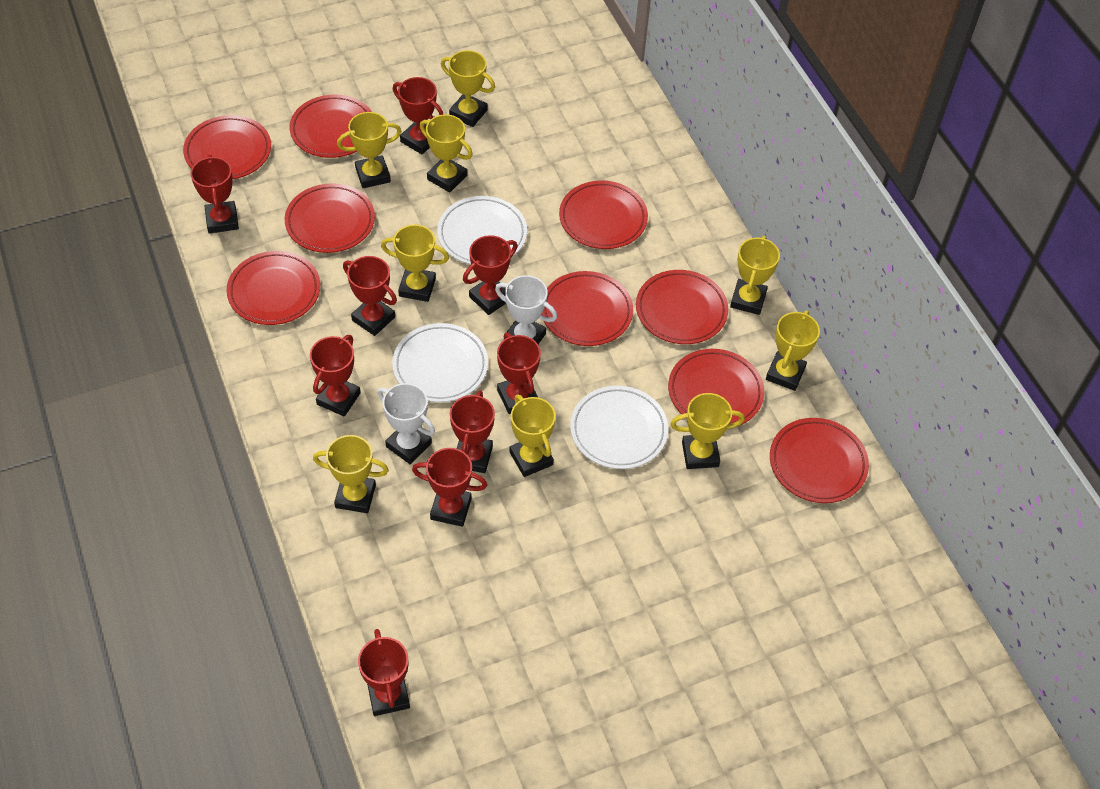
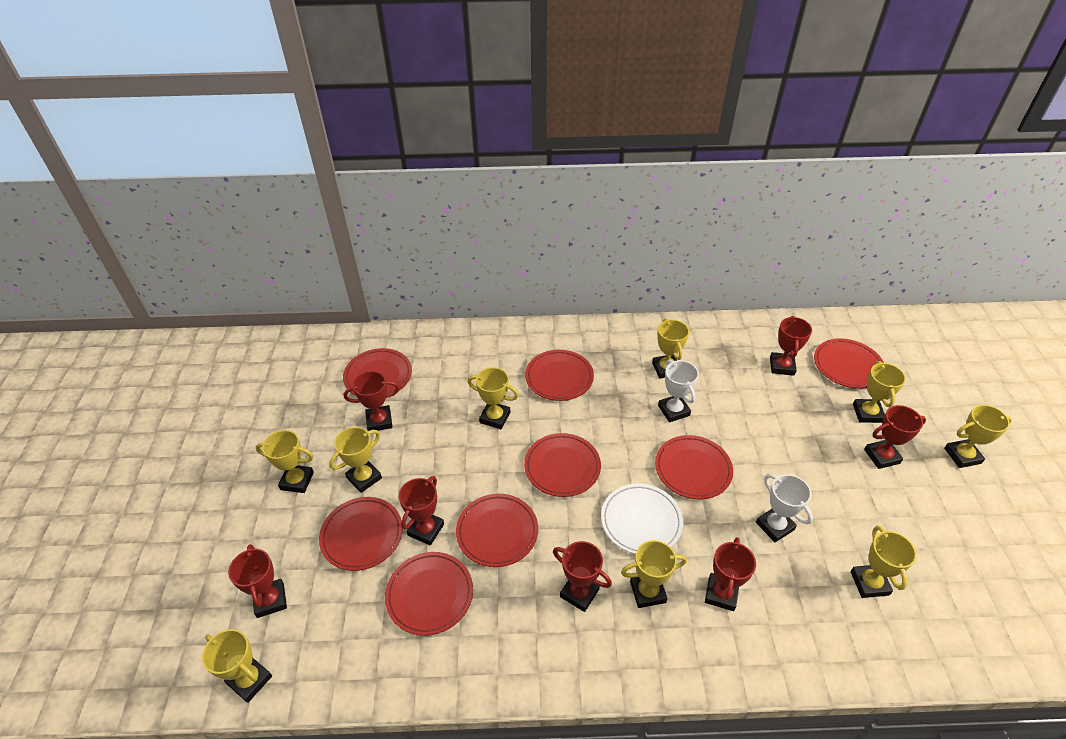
red plate: 9 -> 8
red trophy: 9 -> 7
white plate: 3 -> 1

